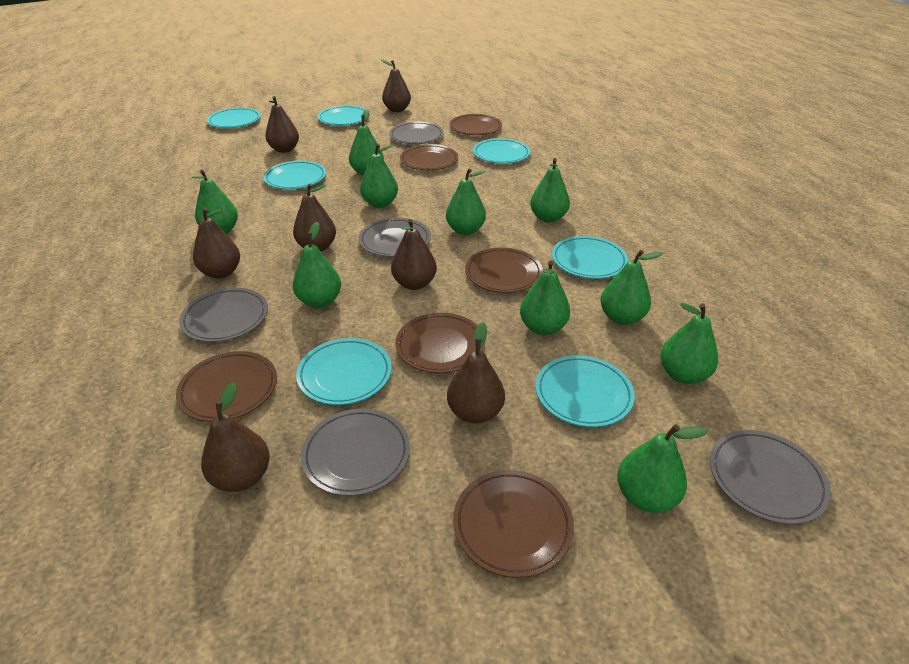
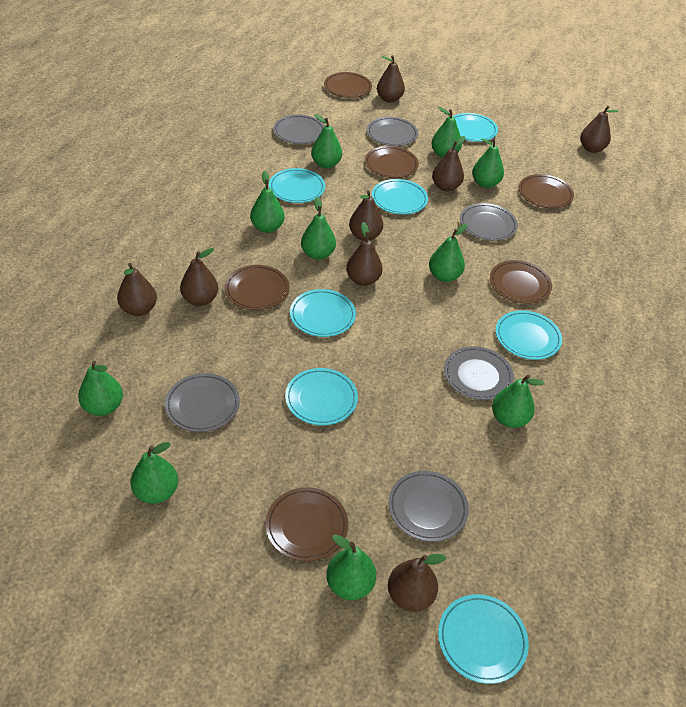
brown pear: 7 -> 8
grey plate: 5 -> 6

